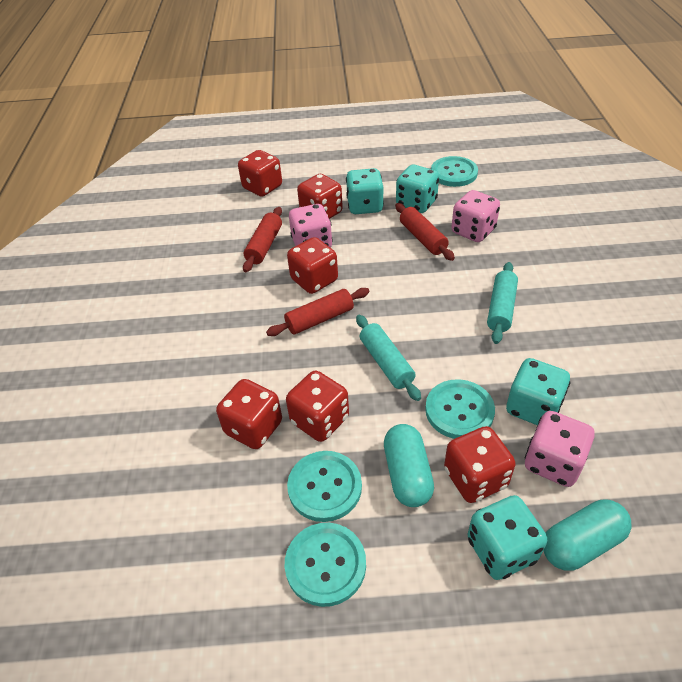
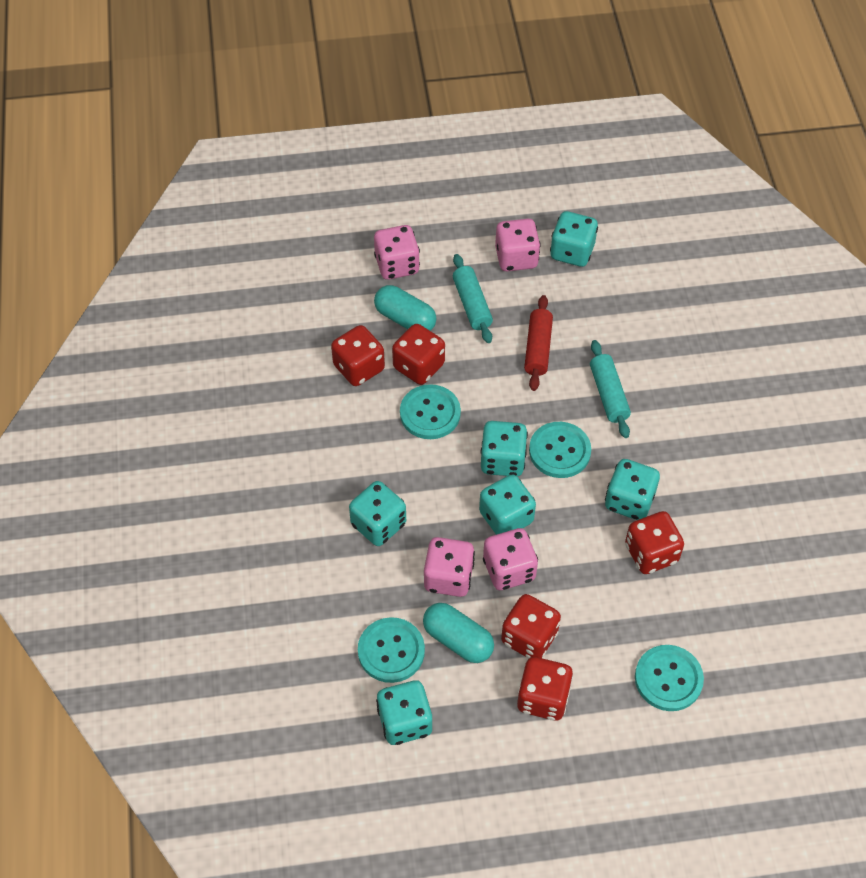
pink dice: 3 -> 4
red dice: 6 -> 5
red rolling pin: 3 -> 1
turquoise dice: 4 -> 6

